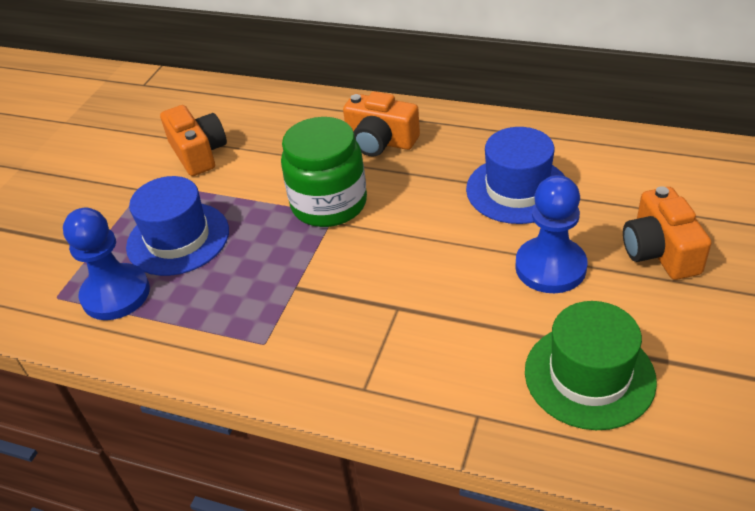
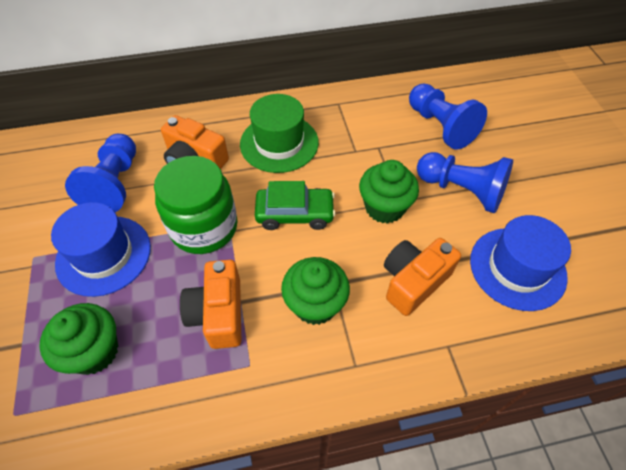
blue pawn: 2 -> 3
green car: 0 -> 1
green cupcake: 0 -> 3

